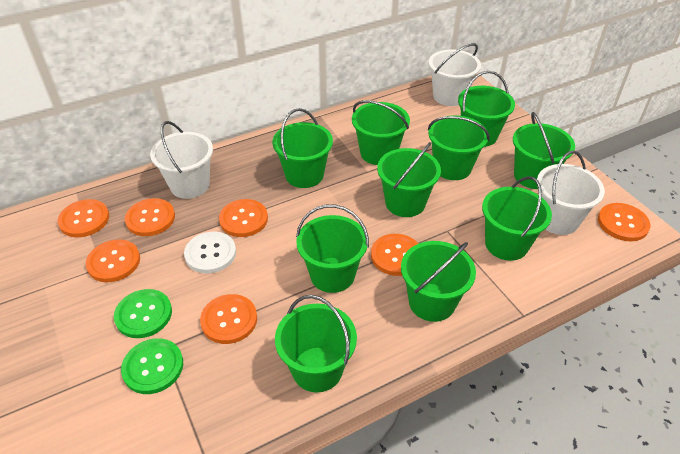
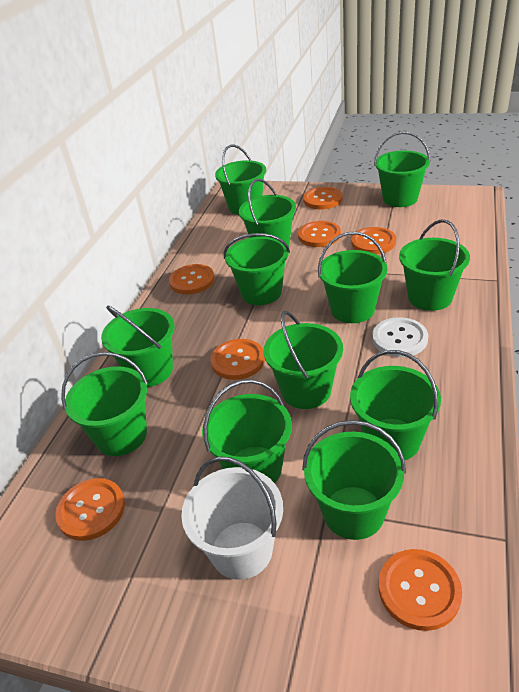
green bucket: 10 -> 12
green button: 2 -> 0
white bucket: 3 -> 1

